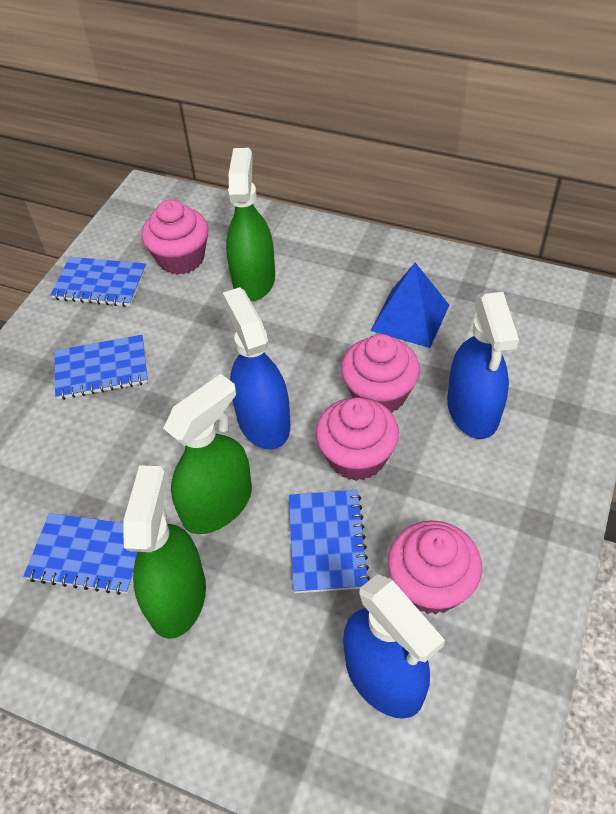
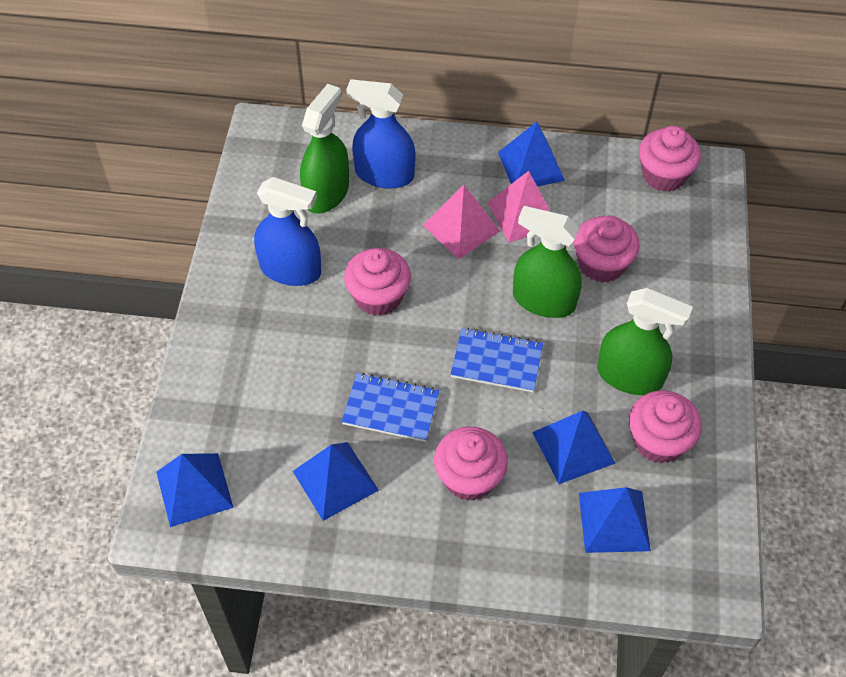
blue notebook: 4 -> 2
blue pyramid: 1 -> 5
blue spray bottle: 3 -> 2
pink cupcake: 4 -> 5
pink pyramid: 0 -> 2

